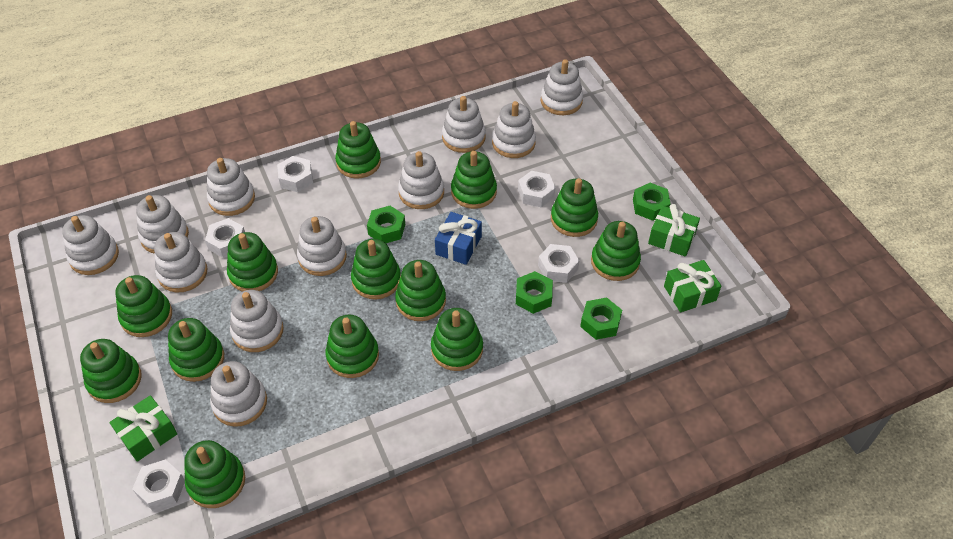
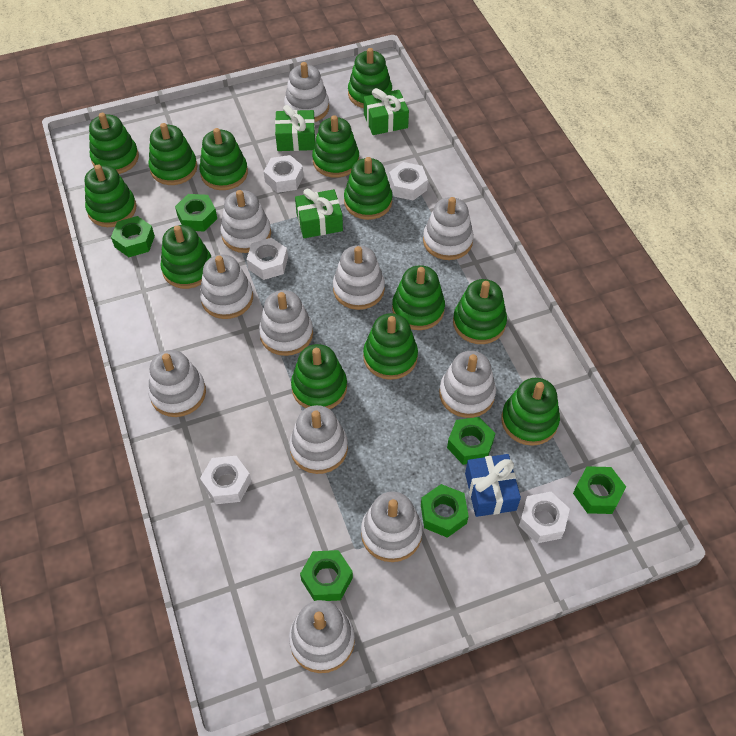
green nut: 4 -> 6

